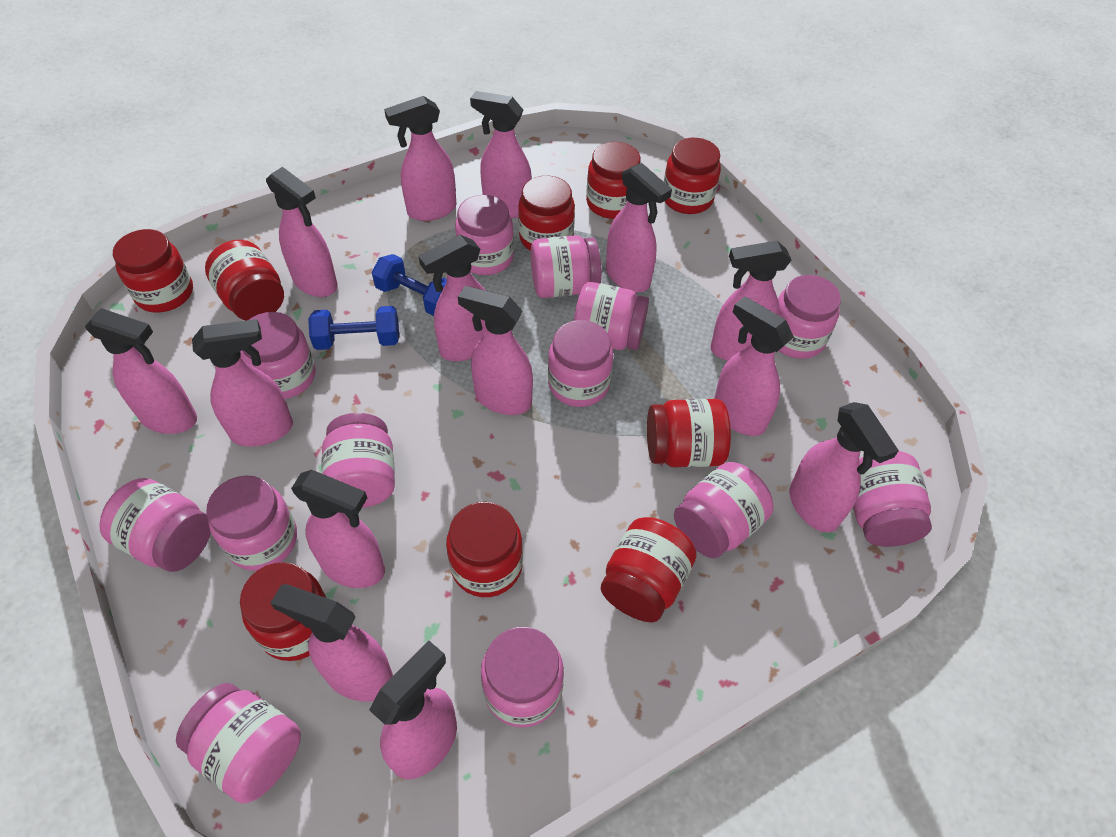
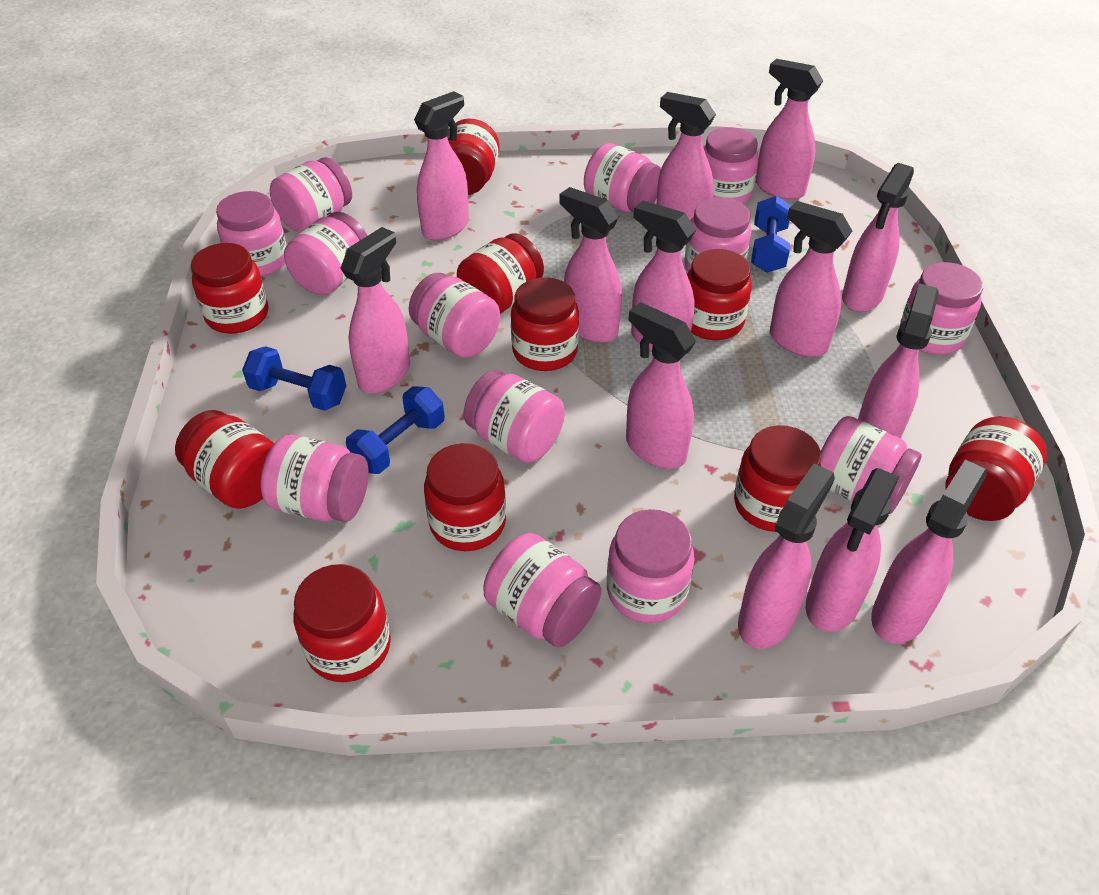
blue dumbbell: 2 -> 3
pink spray bottle: 14 -> 13
red jar: 9 -> 10

